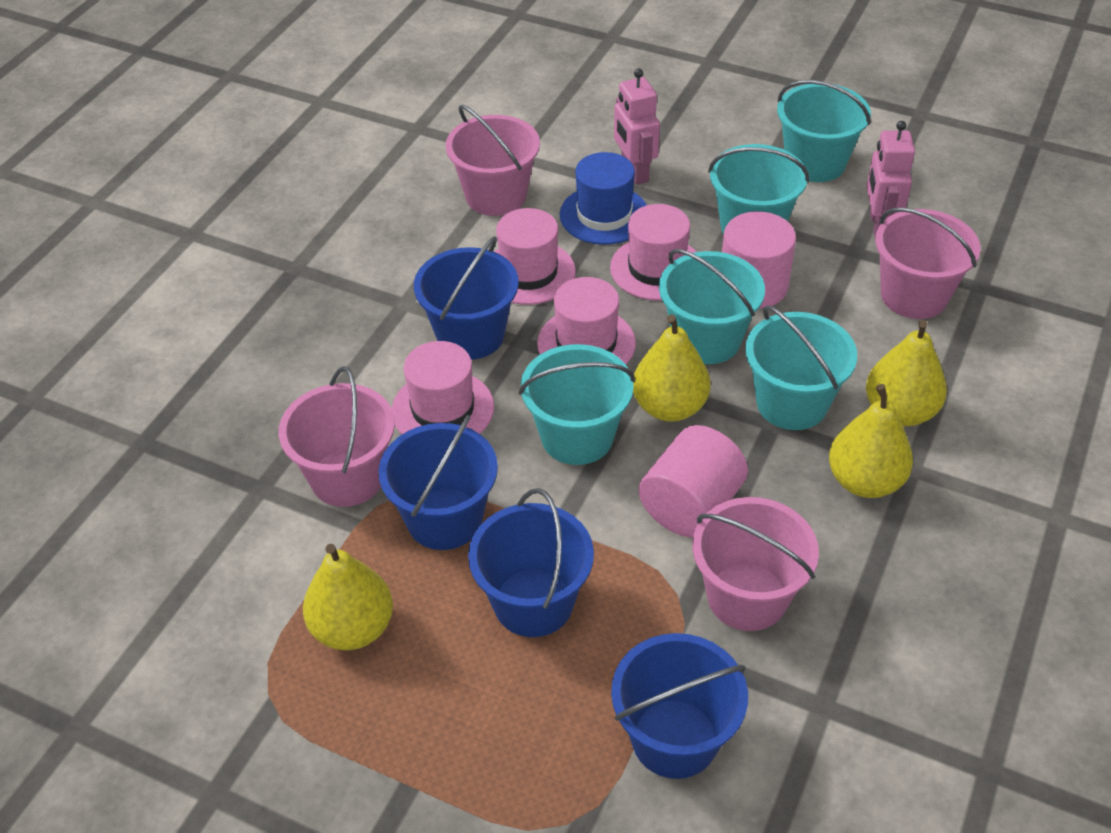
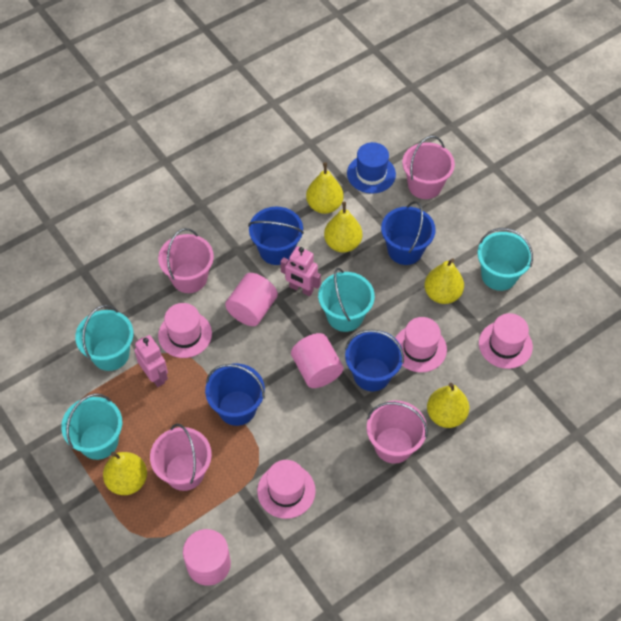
pink cylinder: 2 -> 3
turquoise bucket: 5 -> 4
yellow pear: 4 -> 5

